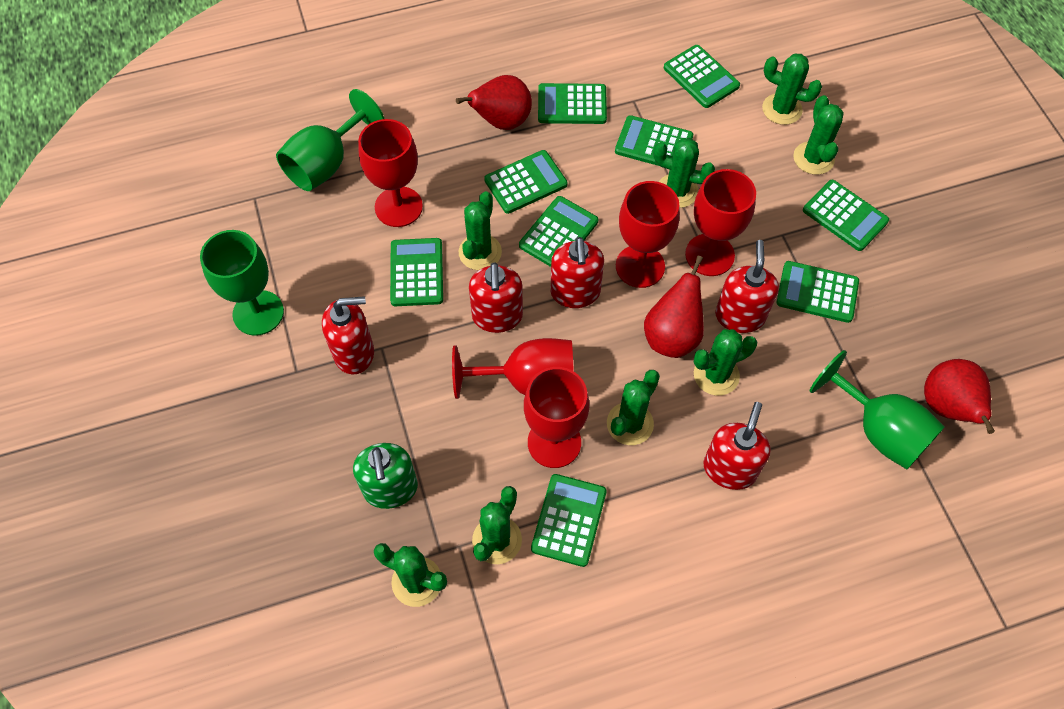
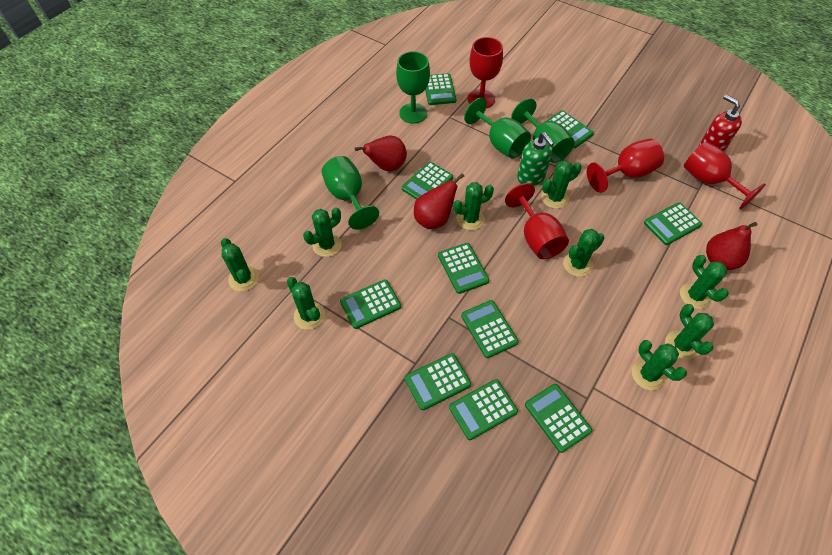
green cactus: 8 -> 9
green calculator: 9 -> 10
green goblet: 3 -> 4
red goblet: 5 -> 4
red soap dispenser: 5 -> 1

